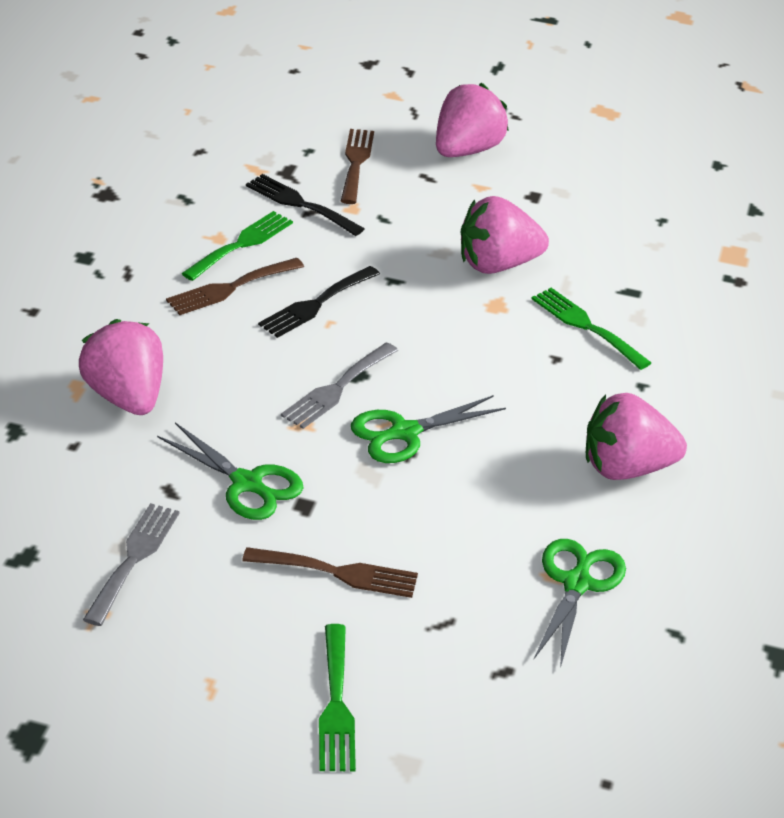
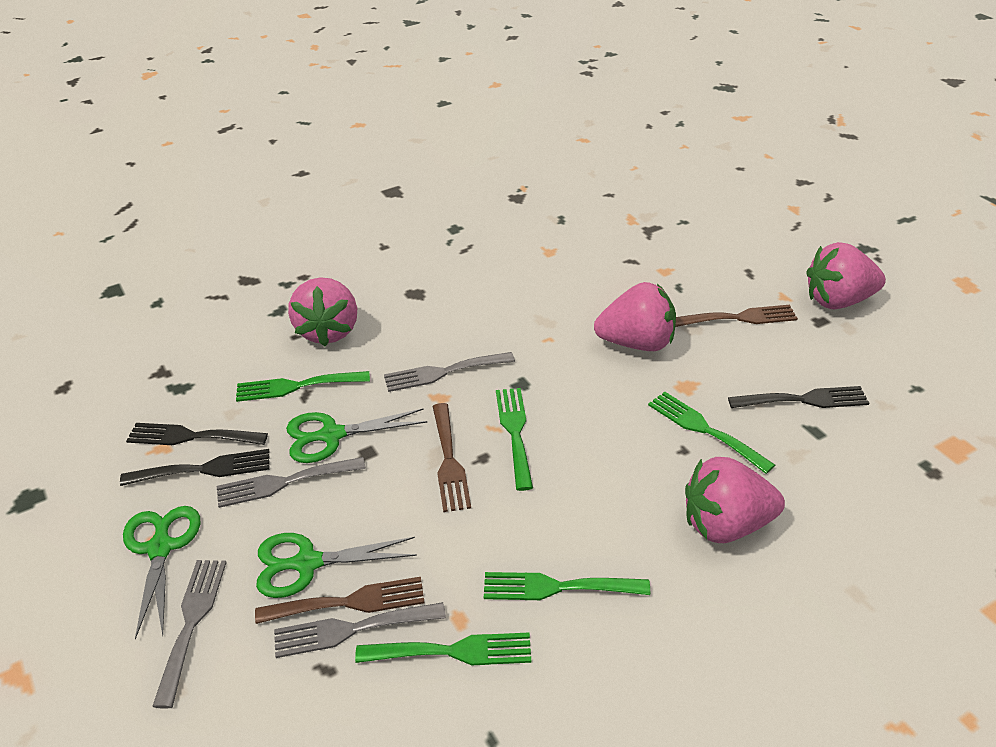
black fork: 2 -> 3
green fork: 3 -> 5
grey fork: 2 -> 4

